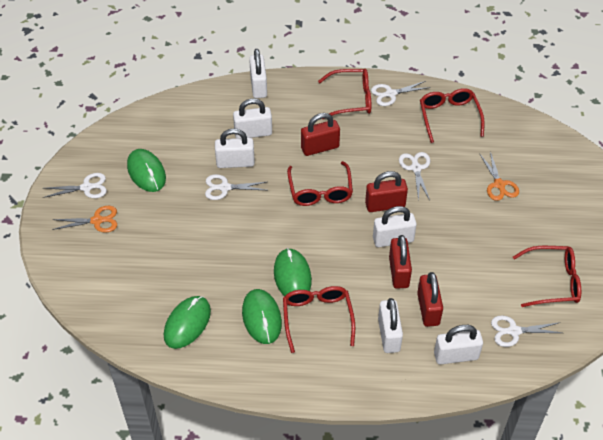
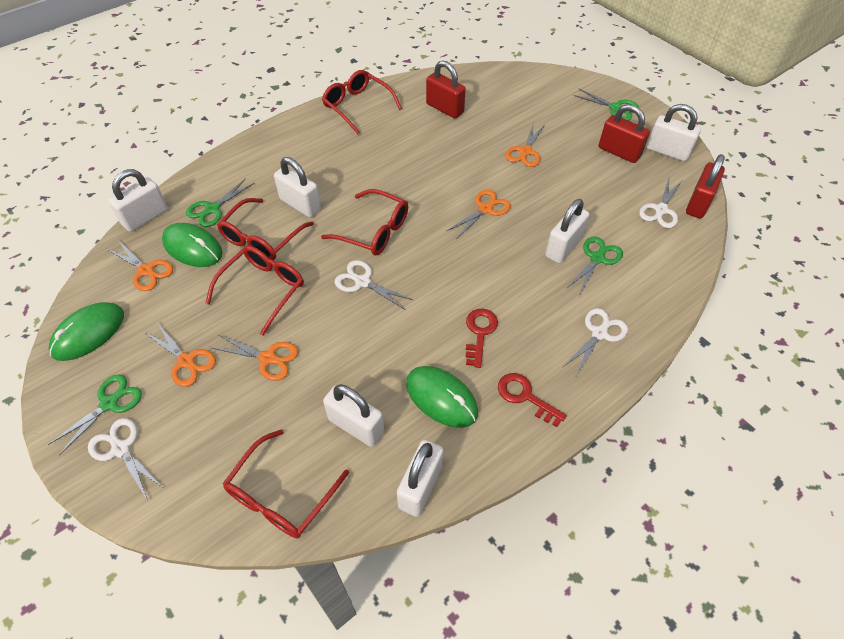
green mouse: 4 -> 3
green scissors: 0 -> 4
orange scissors: 2 -> 5
red key: 0 -> 2
red padlock: 4 -> 3
white scissors: 5 -> 4

